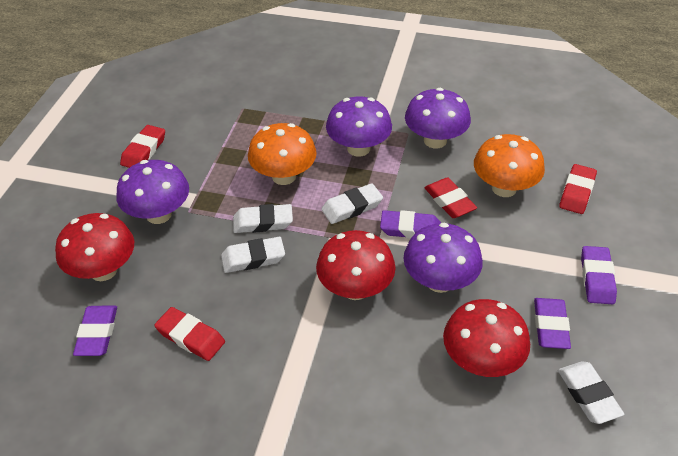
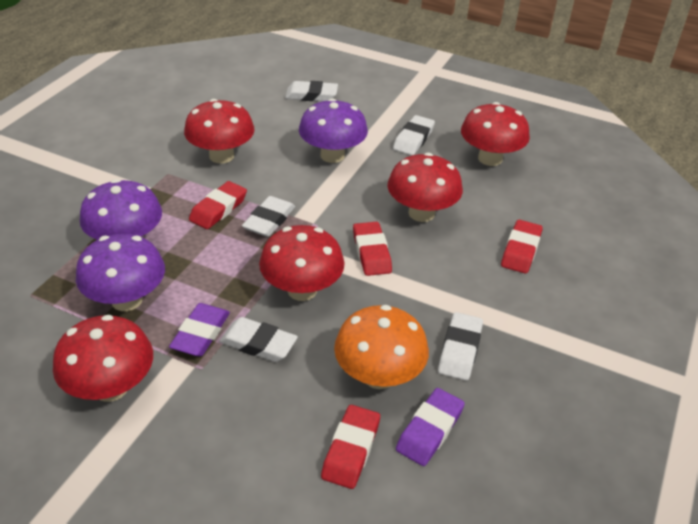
orange mushroom: 2 -> 1
purple eraser: 4 -> 2
purple mushroom: 4 -> 3
red mushroom: 3 -> 5
white eraser: 4 -> 5

